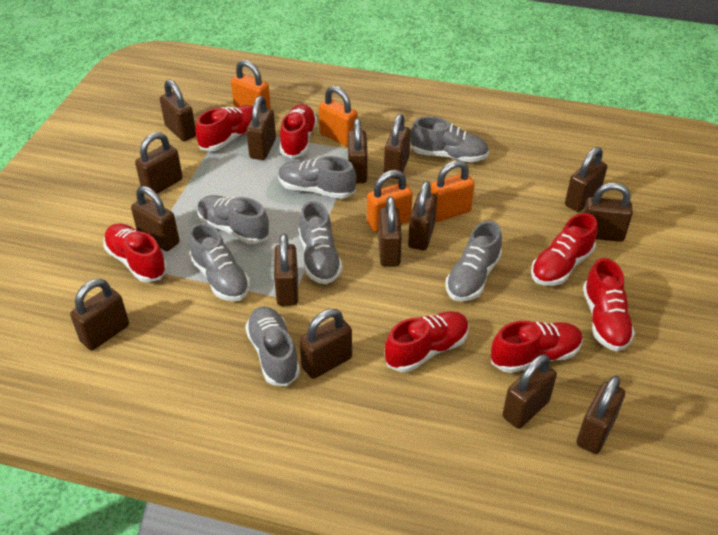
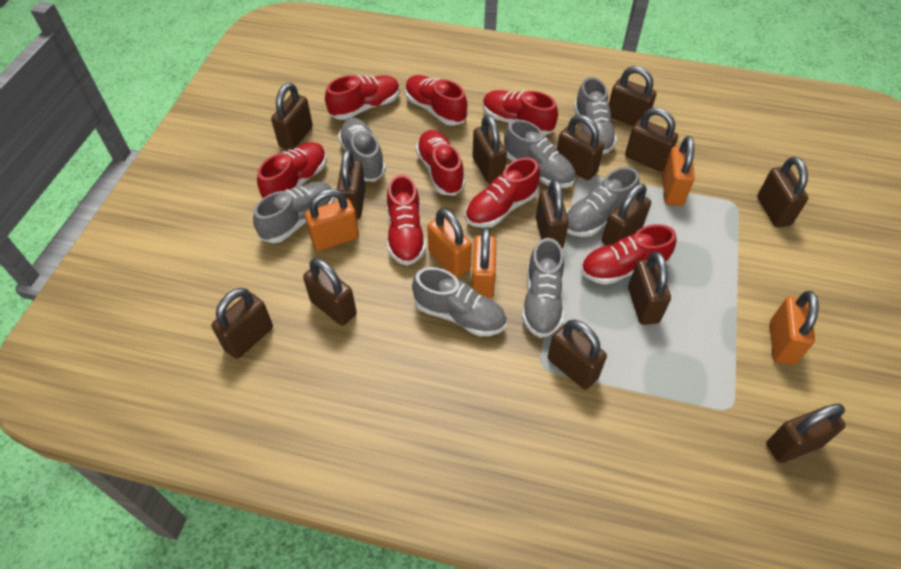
brown padlock: 15 -> 14
orange padlock: 4 -> 5
red shoe: 7 -> 8

